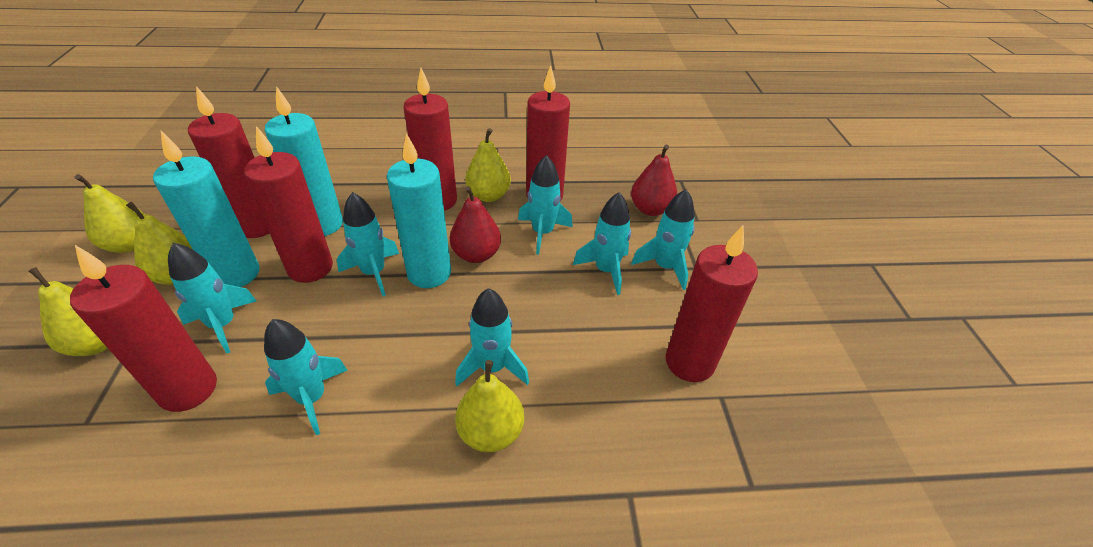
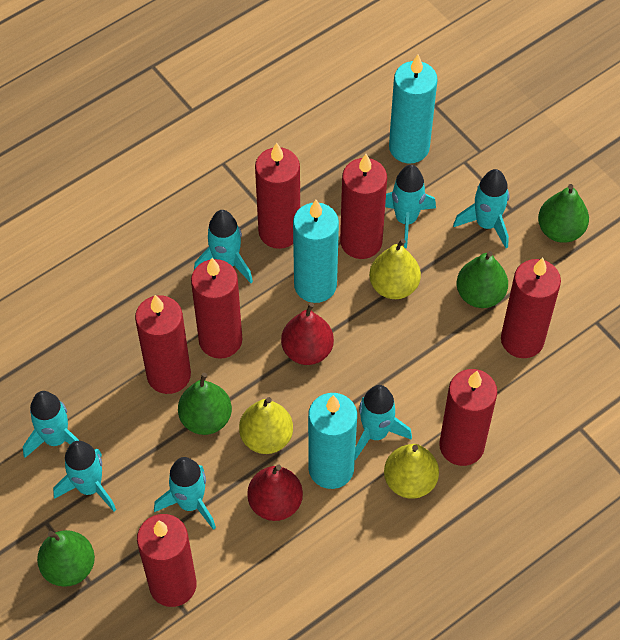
green pear: 0 -> 4
red candle: 6 -> 7
yellow pear: 5 -> 3

